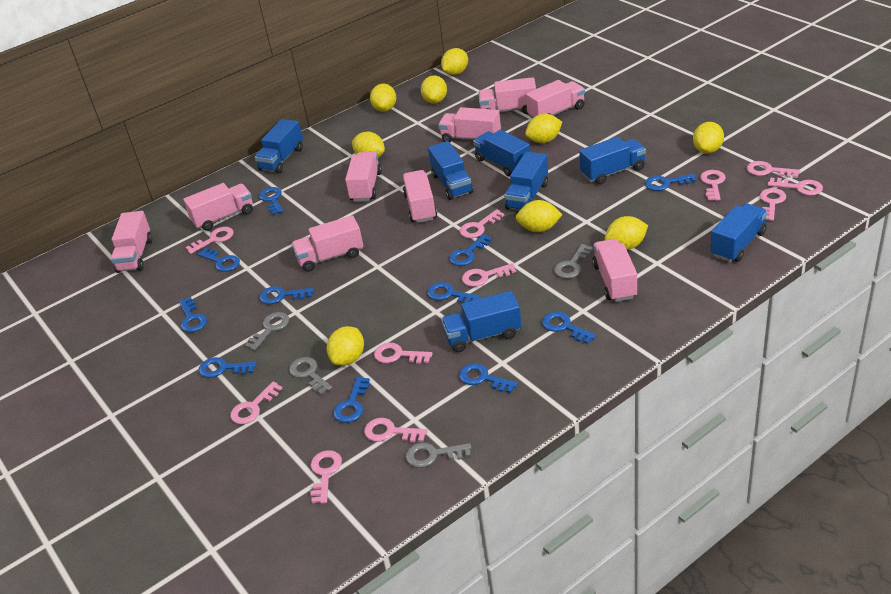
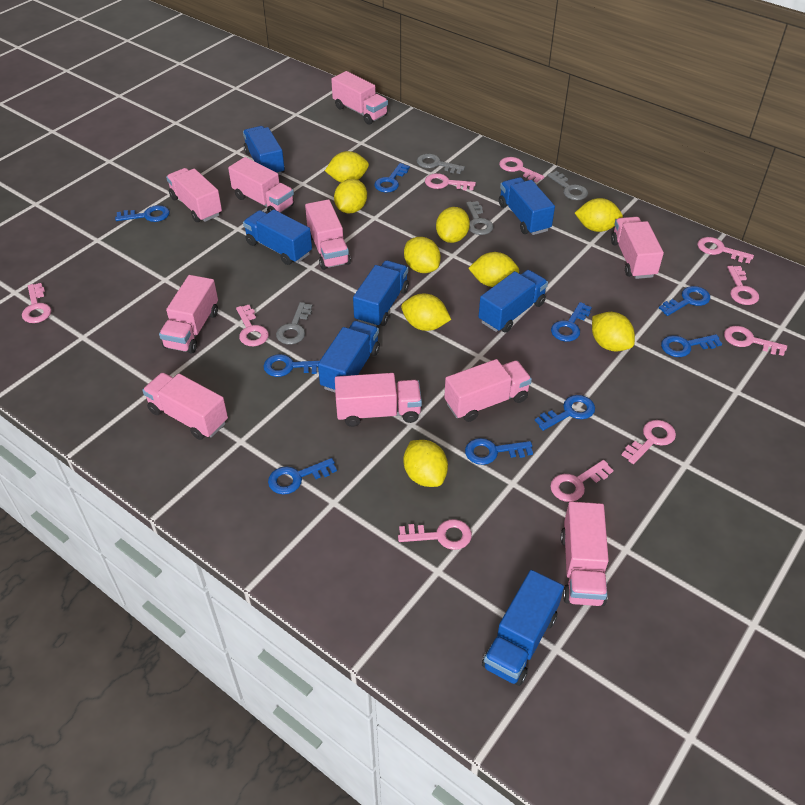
blue key: 11 -> 9
pink key: 11 -> 10
pink truck: 9 -> 10

